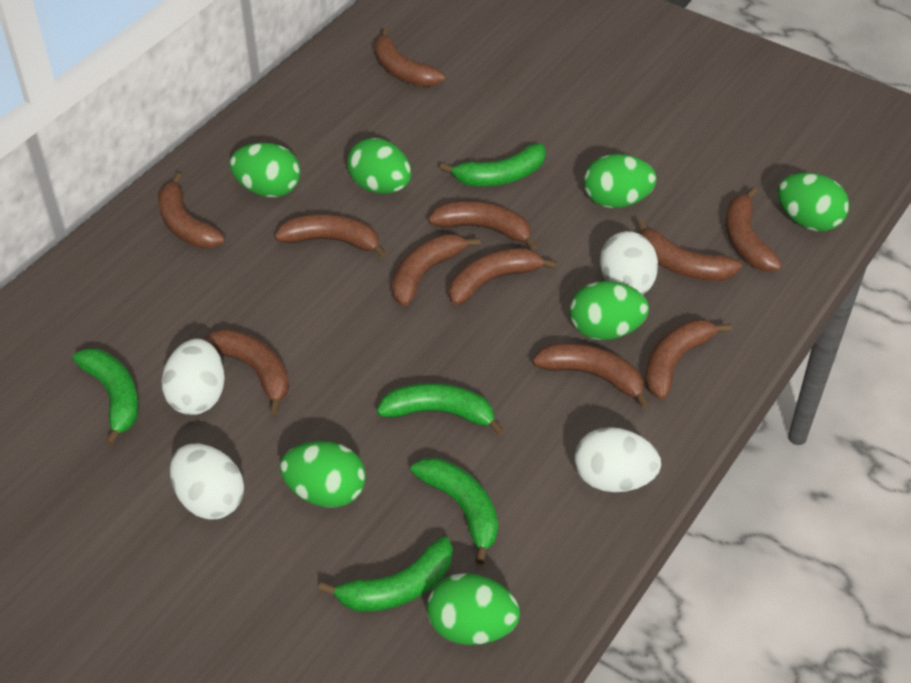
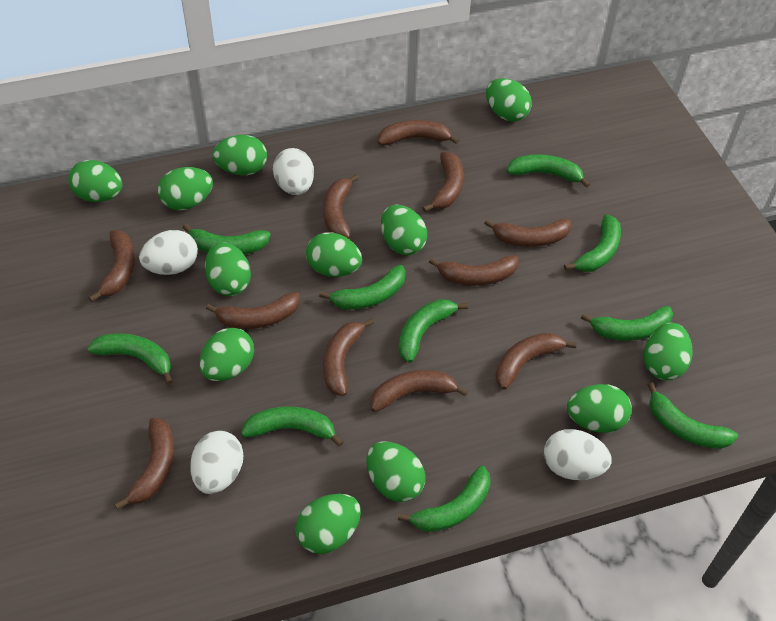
green banana: 5 -> 10
green egg: 7 -> 12

